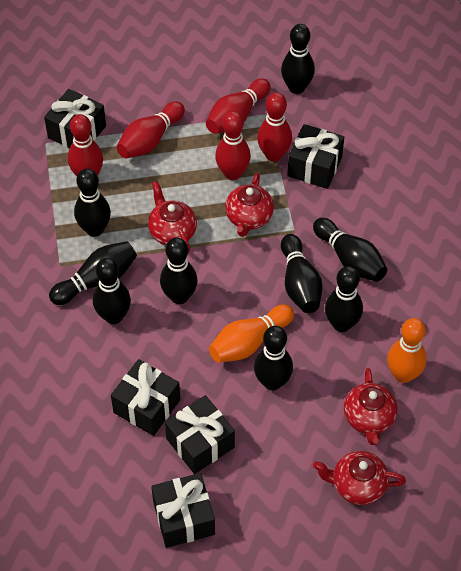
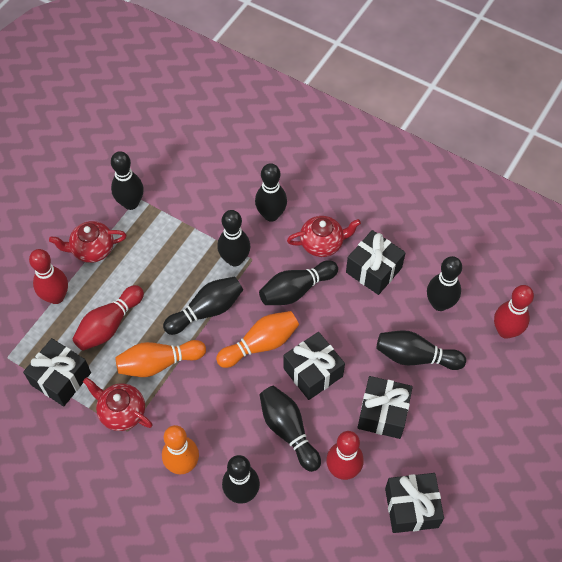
orange bowling pin: 2 -> 3
red bowling pin: 5 -> 4
red teapot: 4 -> 3

